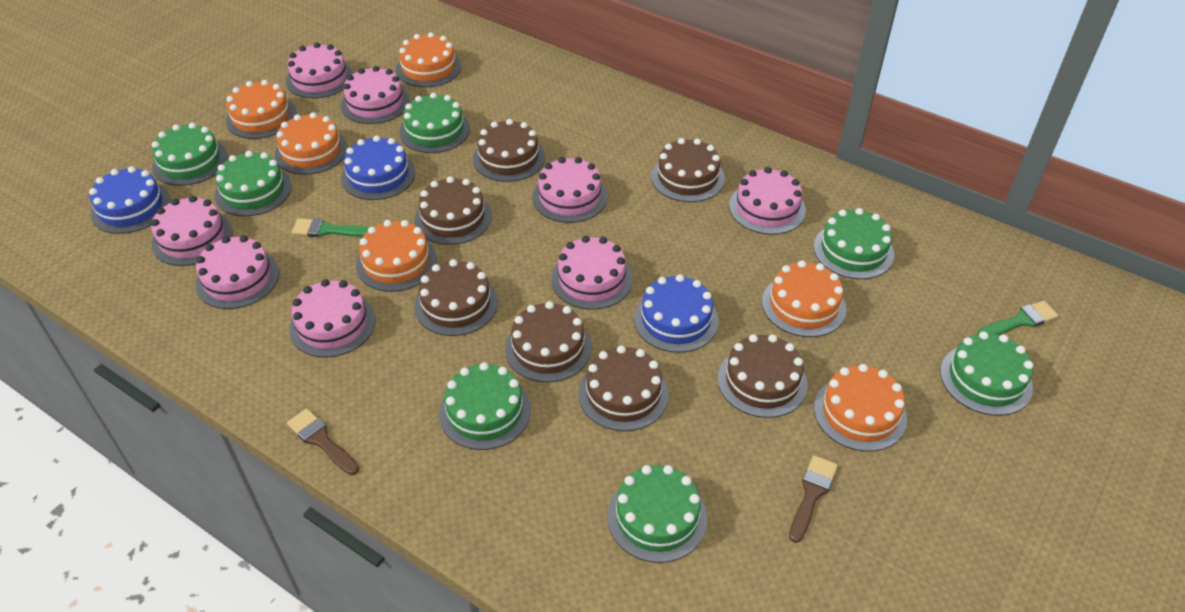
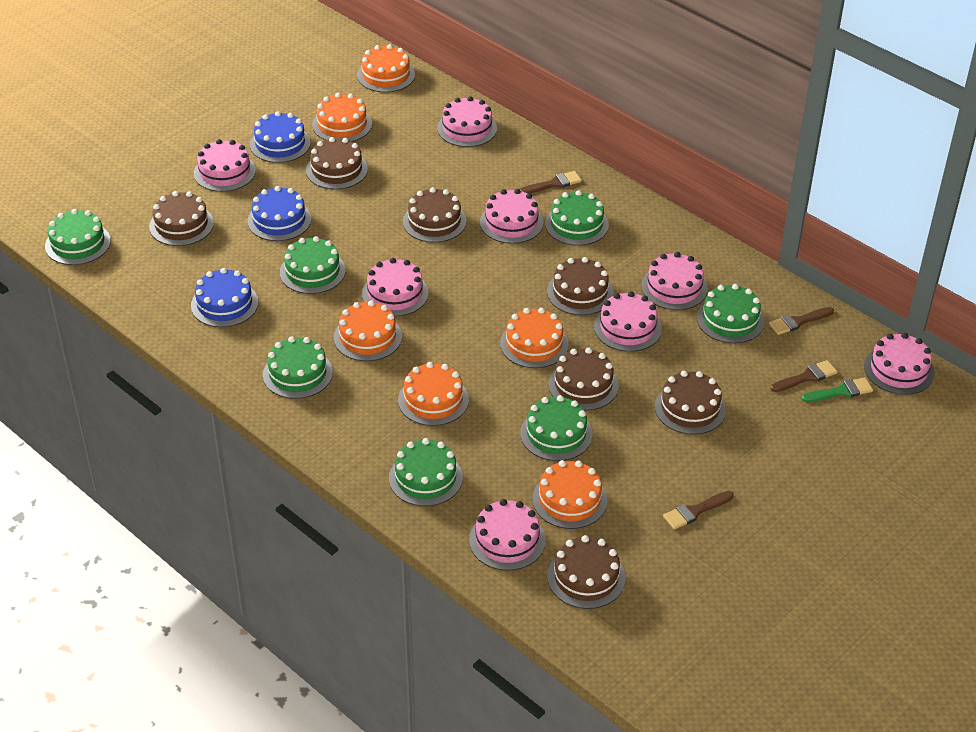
brown brush: 2 -> 4
green brush: 2 -> 1

